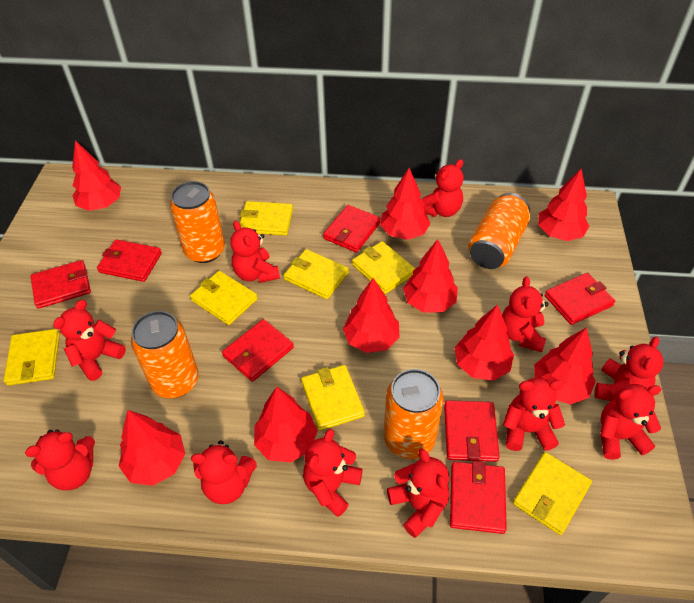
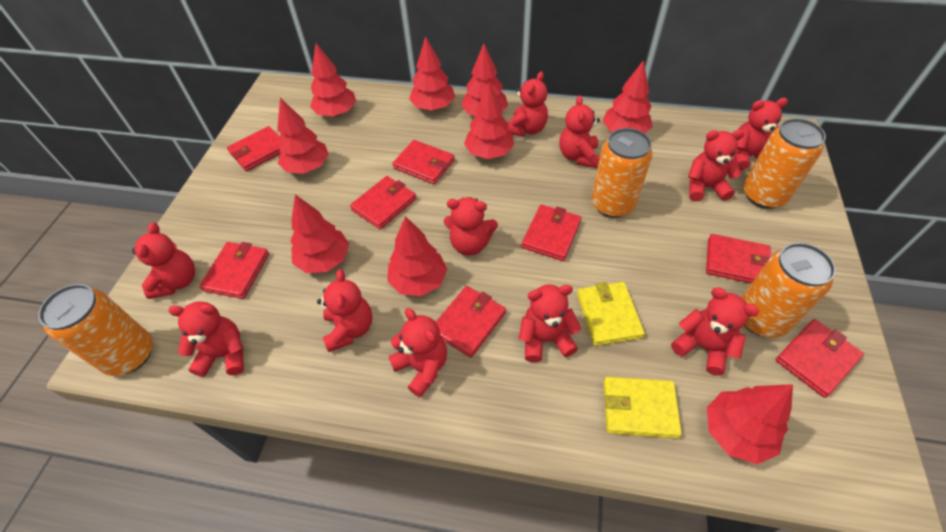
red wallet: 7 -> 8
yellow wallet: 7 -> 2

